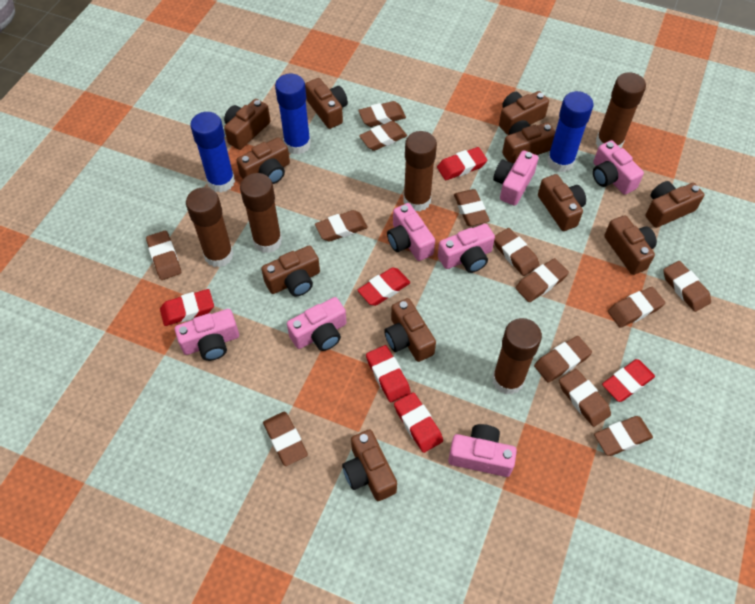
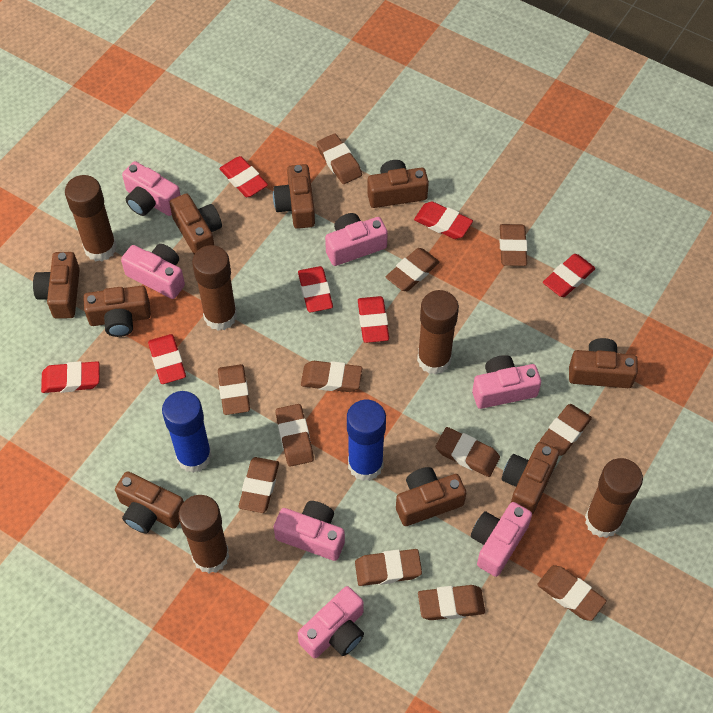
blue glue stick: 3 -> 2
brown camera: 11 -> 9
brown eraser: 13 -> 12
red eraser: 6 -> 7

